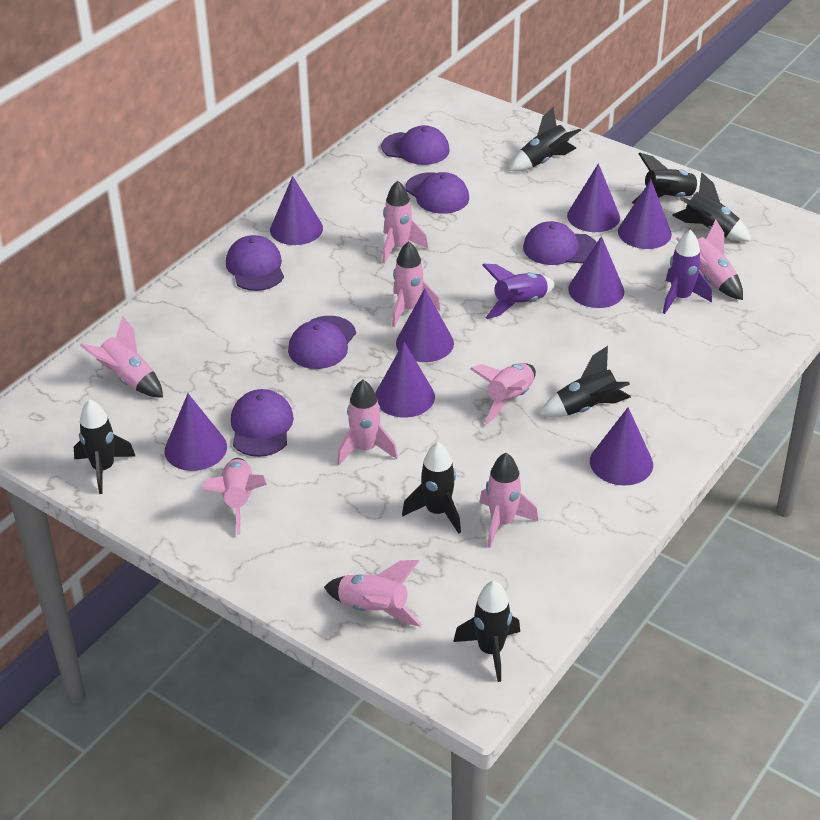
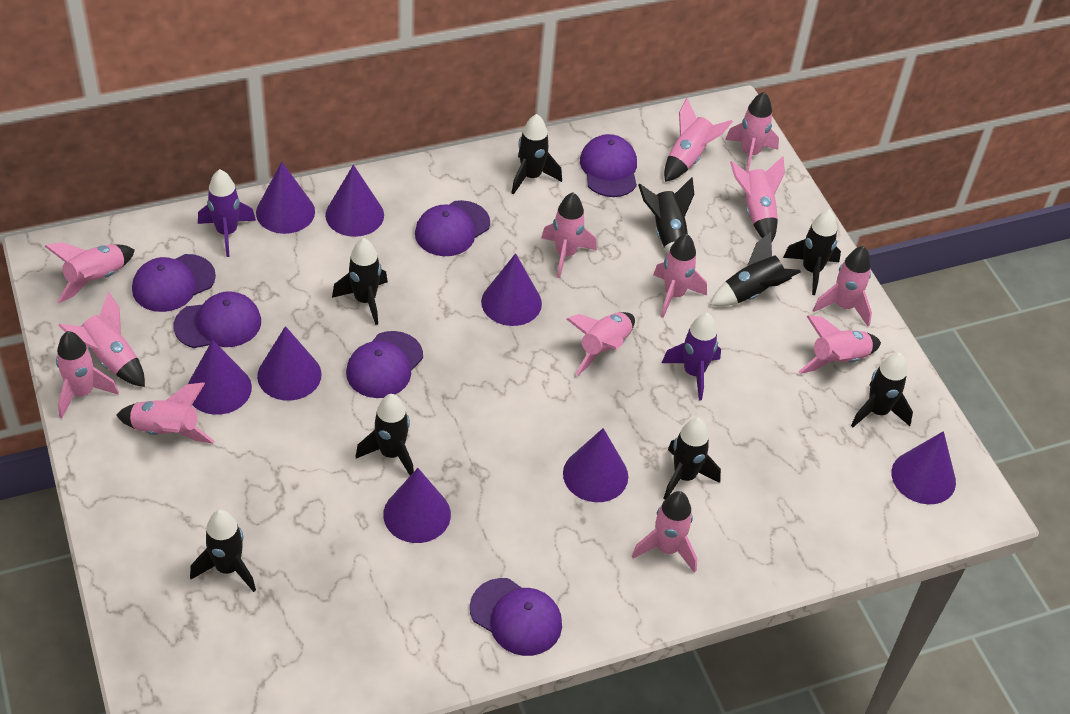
black rocket: 7 -> 9
pink rocket: 9 -> 13

